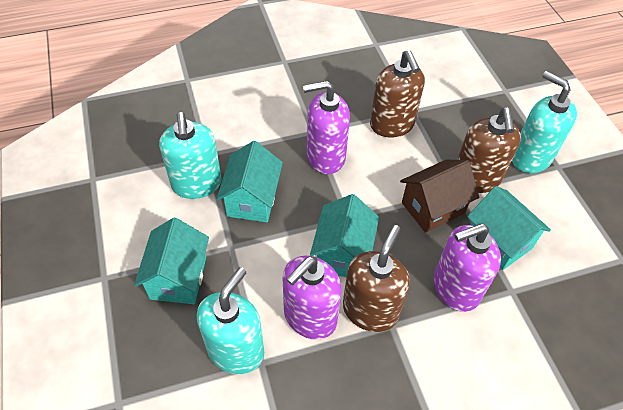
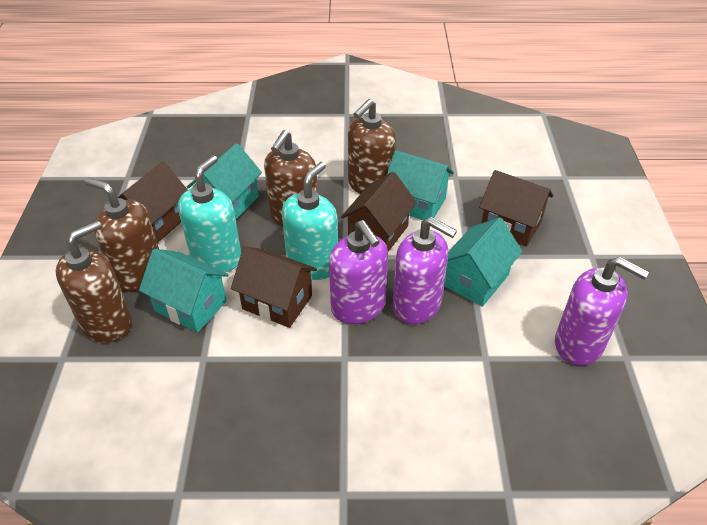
brown house: 1 -> 4
brown soap dispenser: 3 -> 4
turquoise soap dispenser: 3 -> 2

